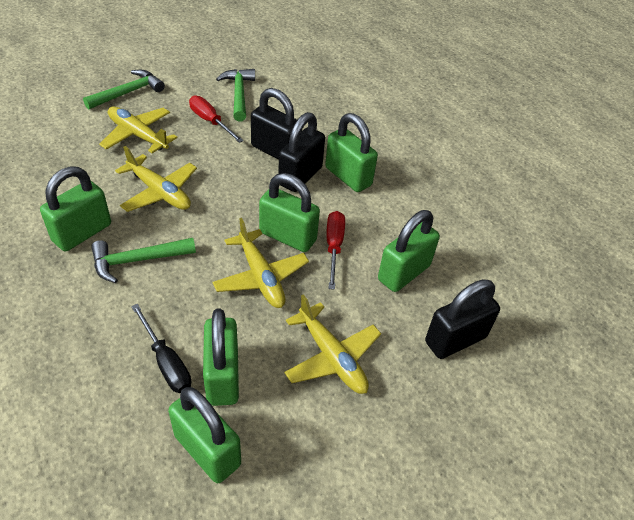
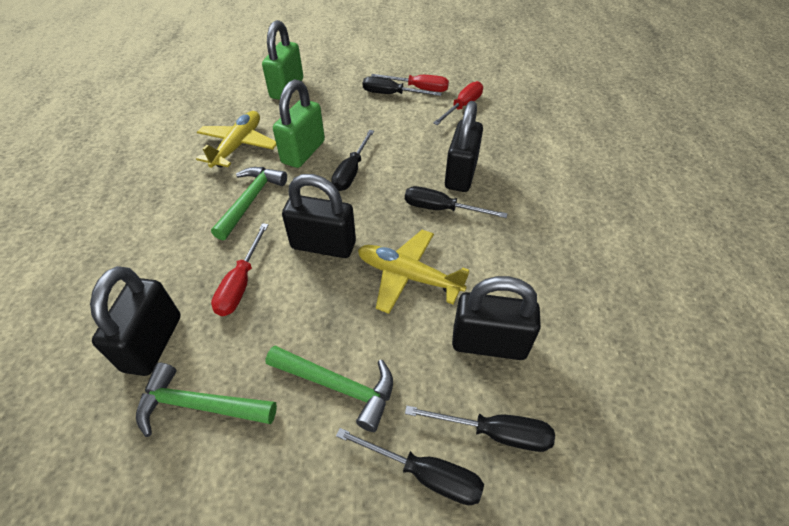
black padlock: 3 -> 4
black screwdriver: 1 -> 5
green padlock: 6 -> 2
red screwdriver: 2 -> 3
yellow plane: 4 -> 2

